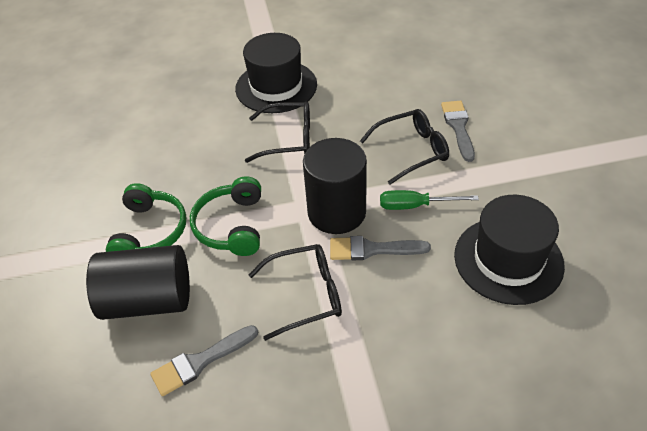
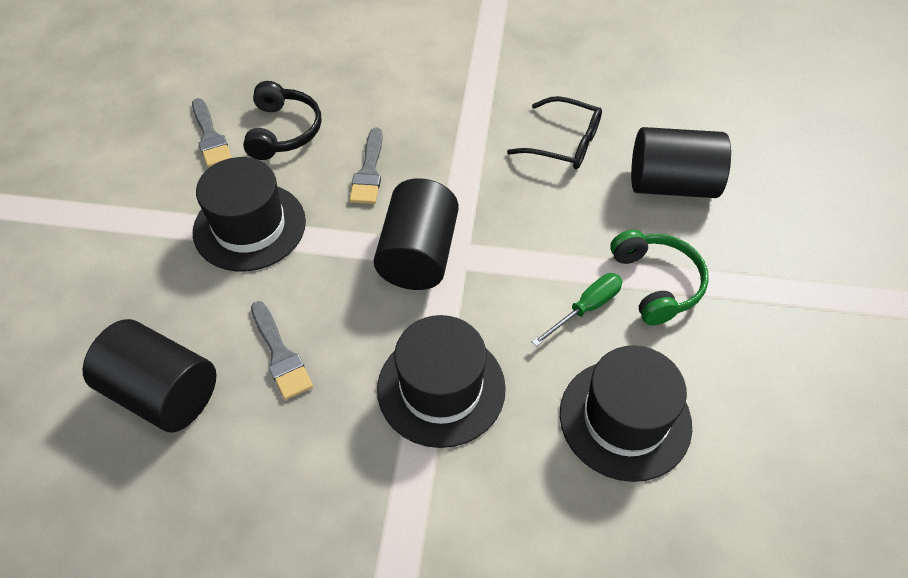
black cylinder: 2 -> 3
black glasses: 3 -> 1
black hat: 2 -> 3
black headphones: 0 -> 1
green headphones: 2 -> 1

